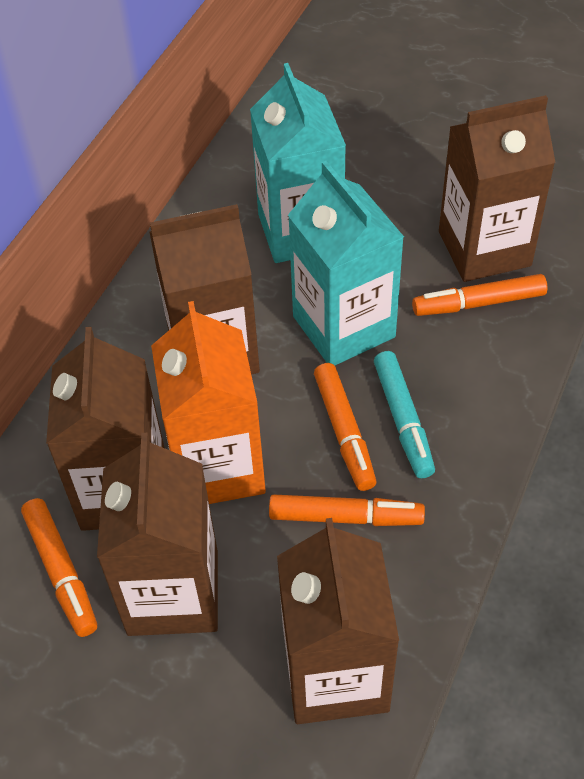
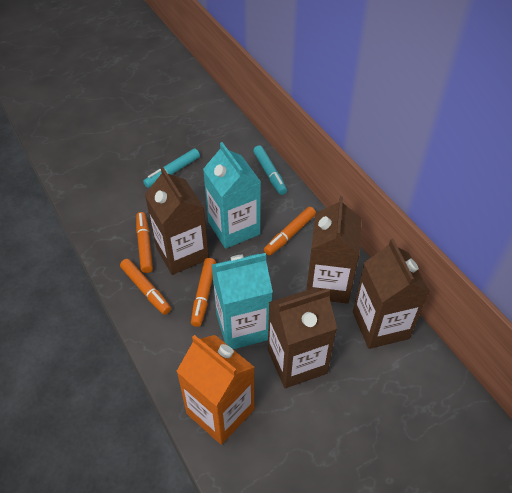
brown carton: 5 -> 4
turquoise marker: 1 -> 2

